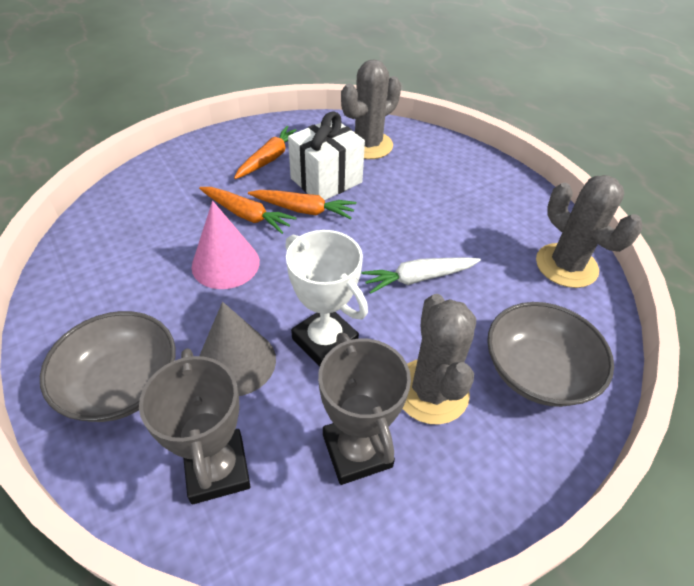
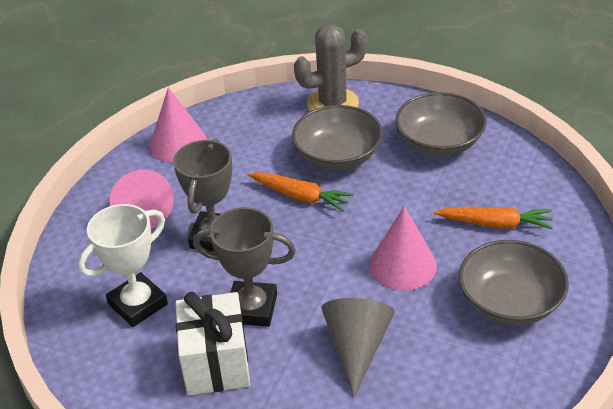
grey bowl: 2 -> 3
grey cactus: 3 -> 1
orange carrot: 3 -> 2
pink cone: 1 -> 3
white carrot: 1 -> 0

